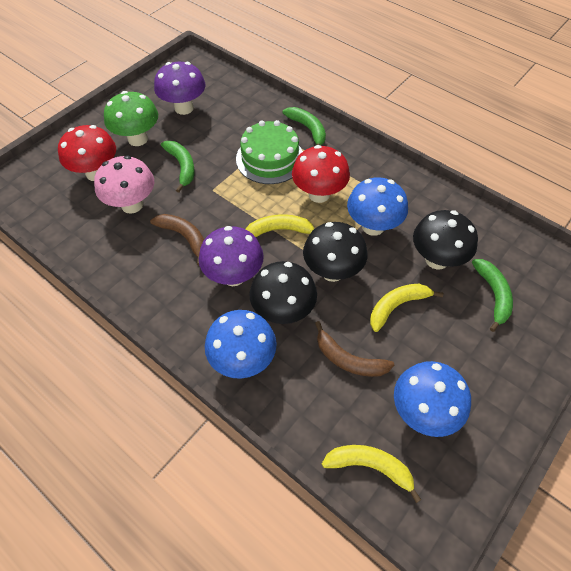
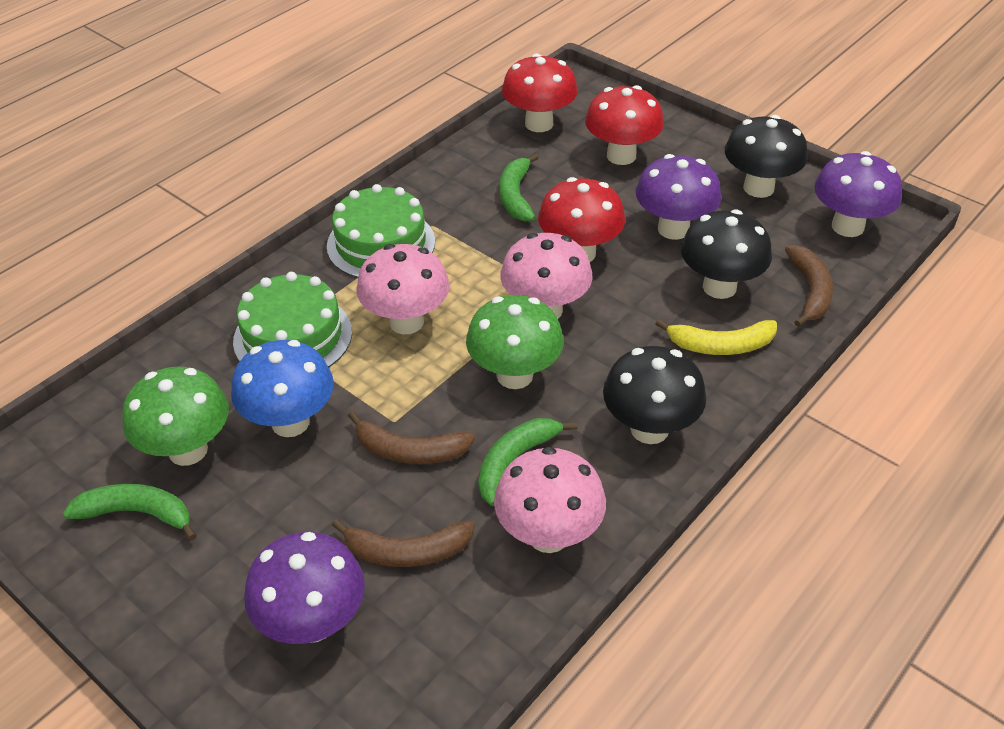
blue mushroom: 3 -> 1
brown banana: 2 -> 3
green cake: 1 -> 2
green mushroom: 1 -> 2
pink mushroom: 1 -> 3
purple mushroom: 2 -> 3
red mushroom: 2 -> 3
yellow banana: 3 -> 1

